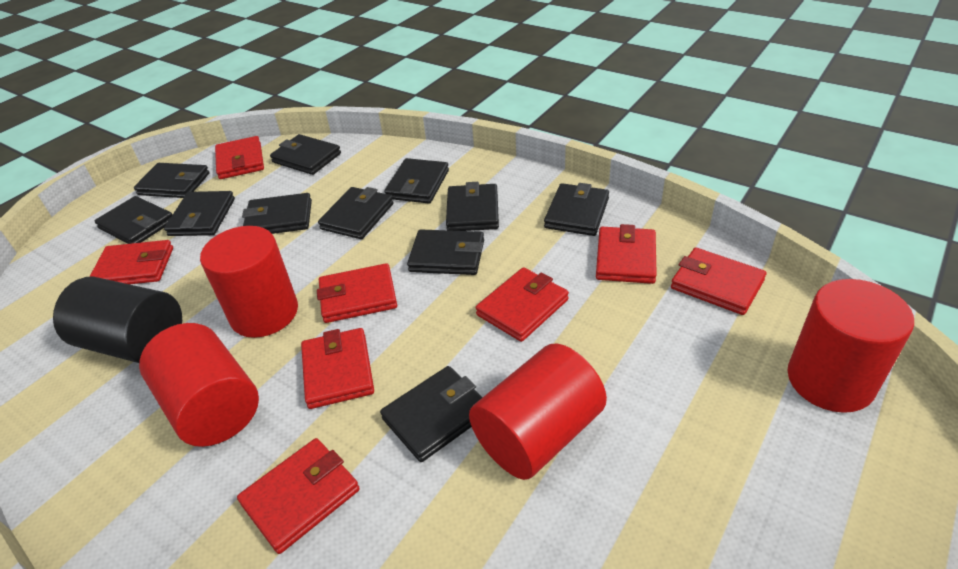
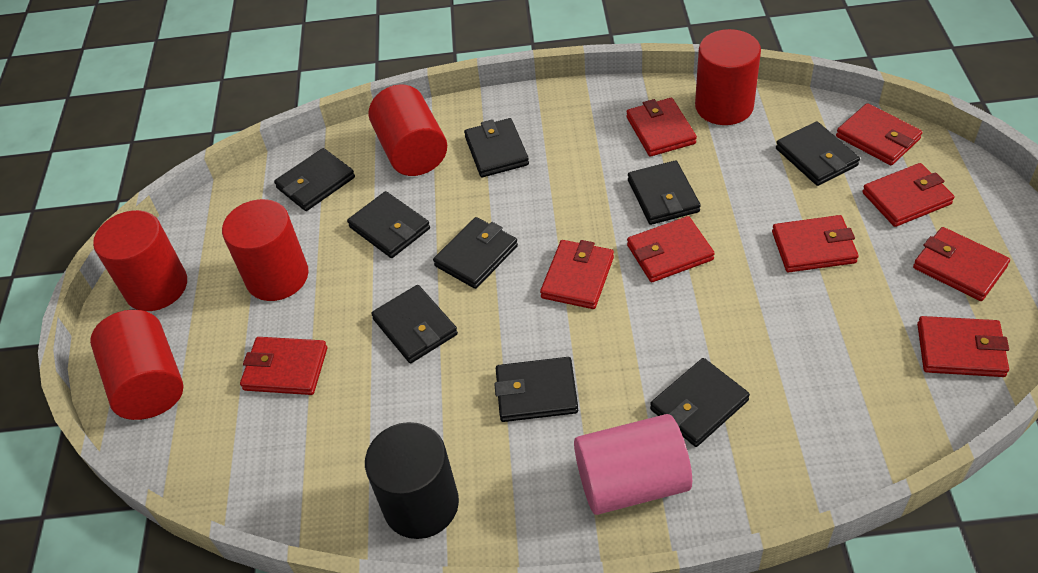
black wallet: 11 -> 9
pink cylinder: 0 -> 1
red cylinder: 4 -> 5
red wallet: 8 -> 9

